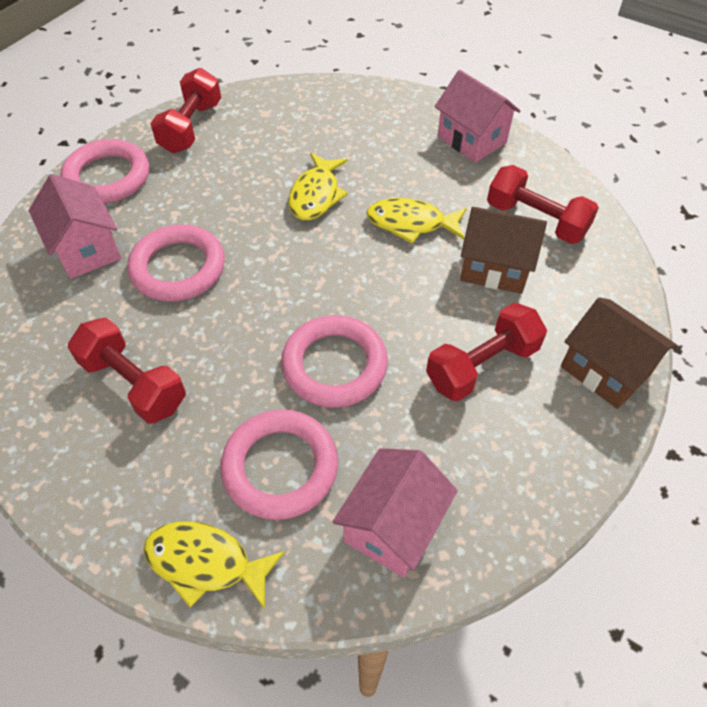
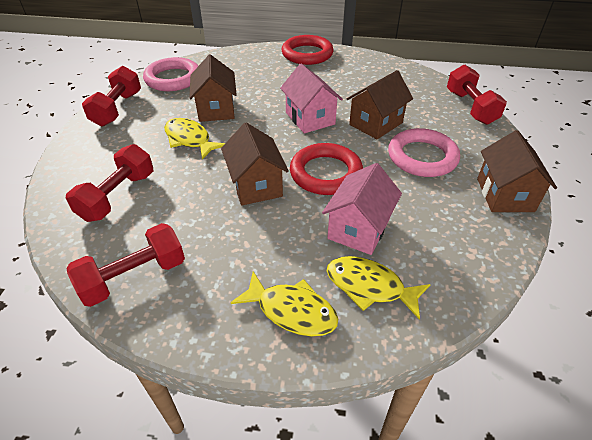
brown house: 2 -> 4
pink house: 3 -> 2
pink ring: 4 -> 2
red ring: 0 -> 2

